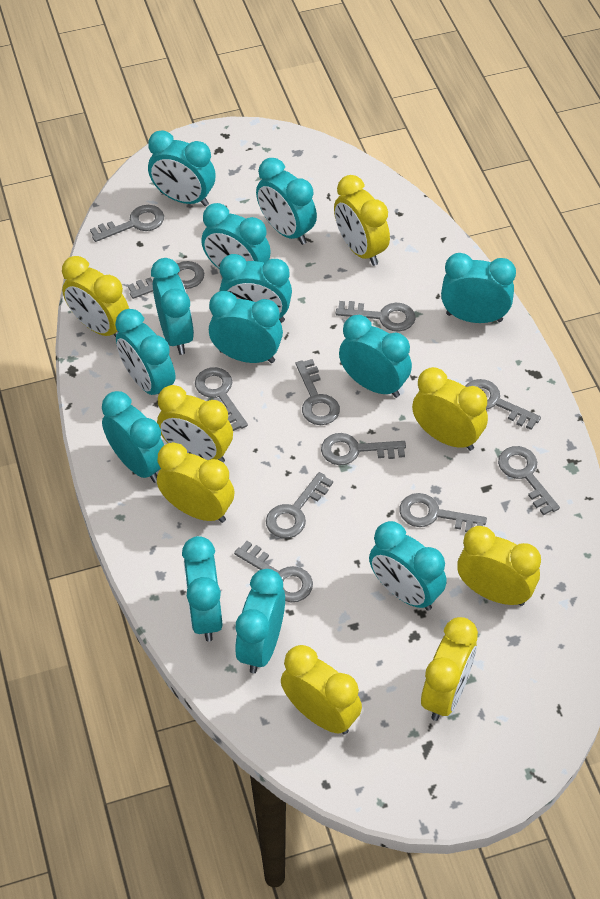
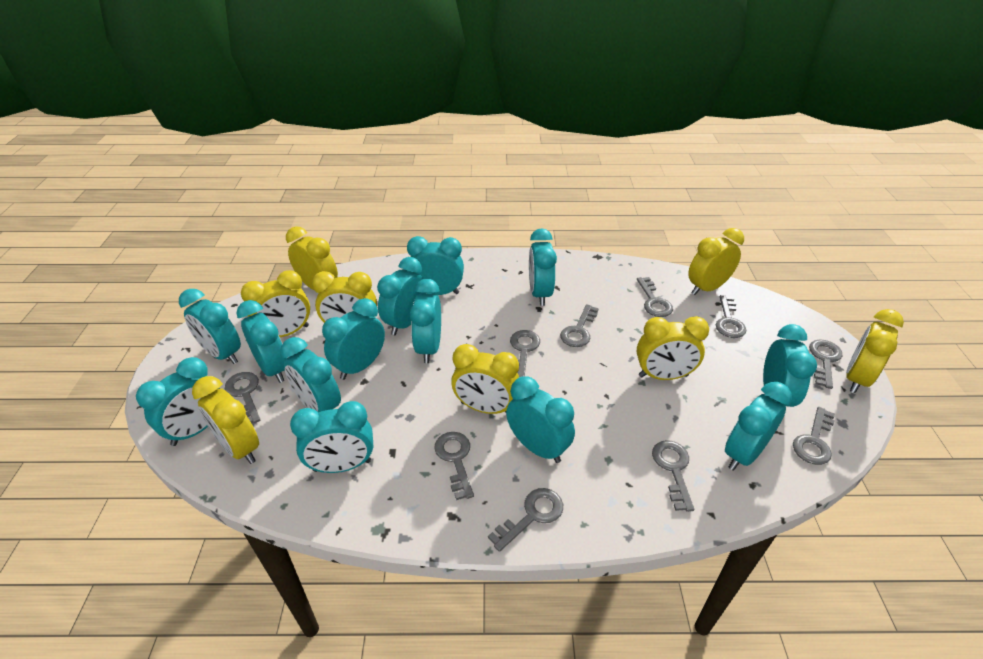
grey key: 11 -> 10

